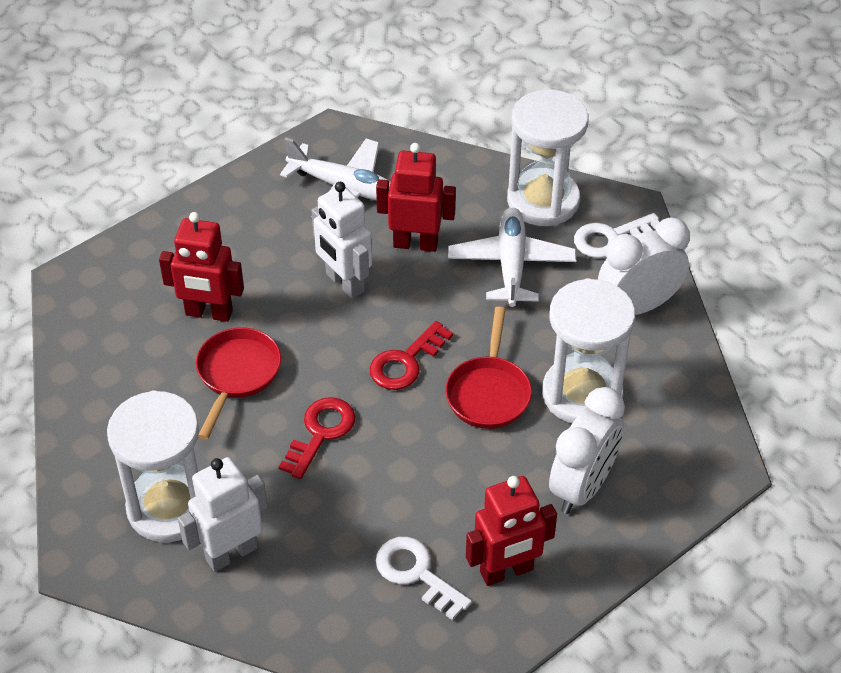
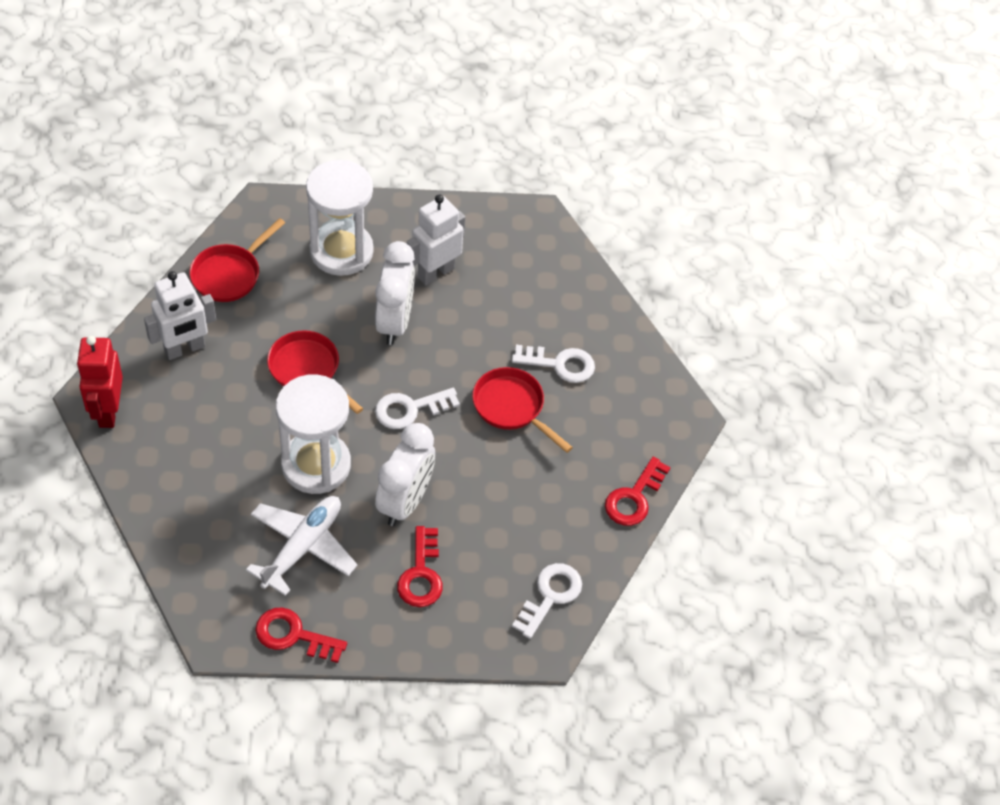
red key: 2 -> 3
red pan: 2 -> 3
red robot: 3 -> 1
white hourglass: 3 -> 2
white key: 2 -> 3
white plane: 2 -> 1

